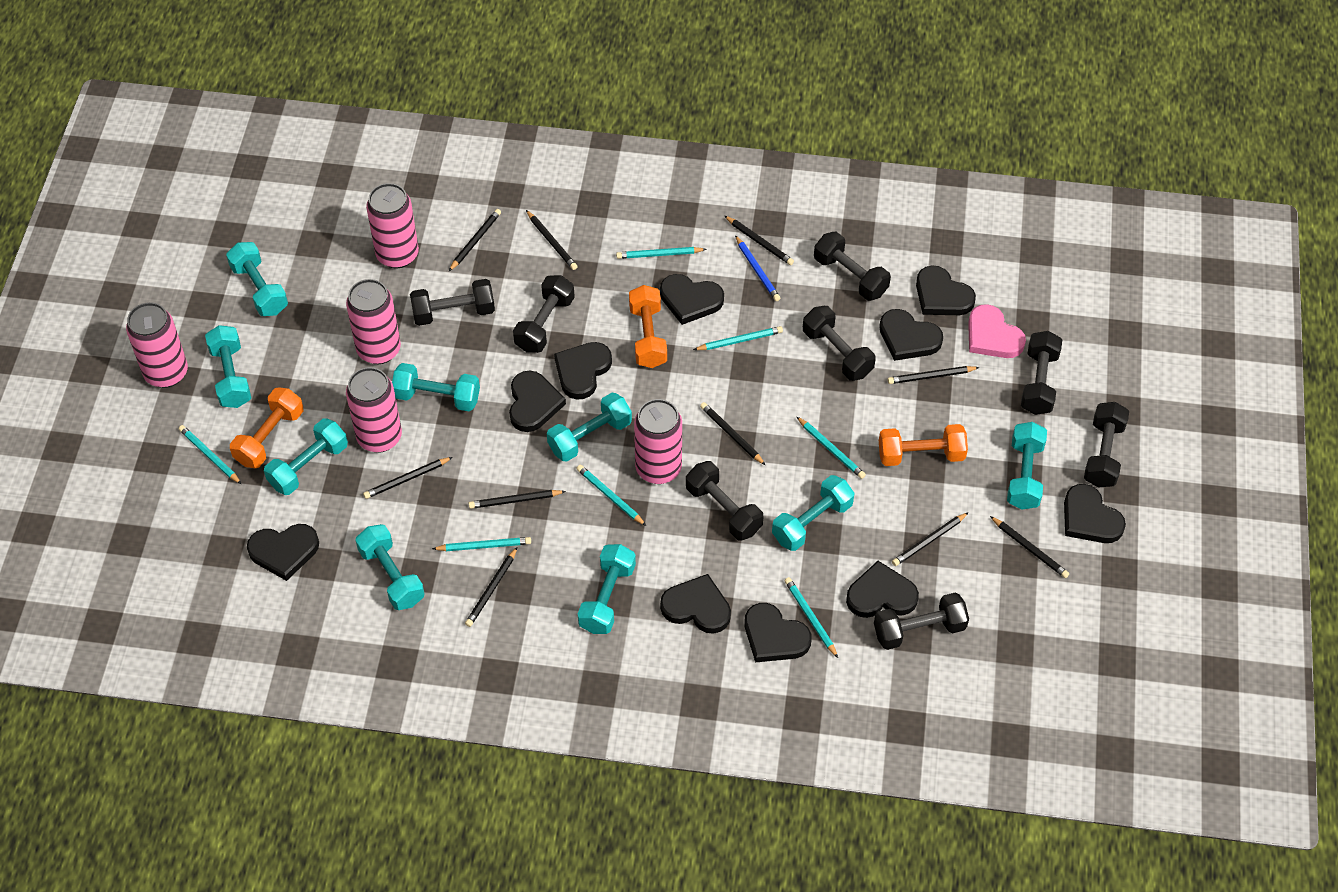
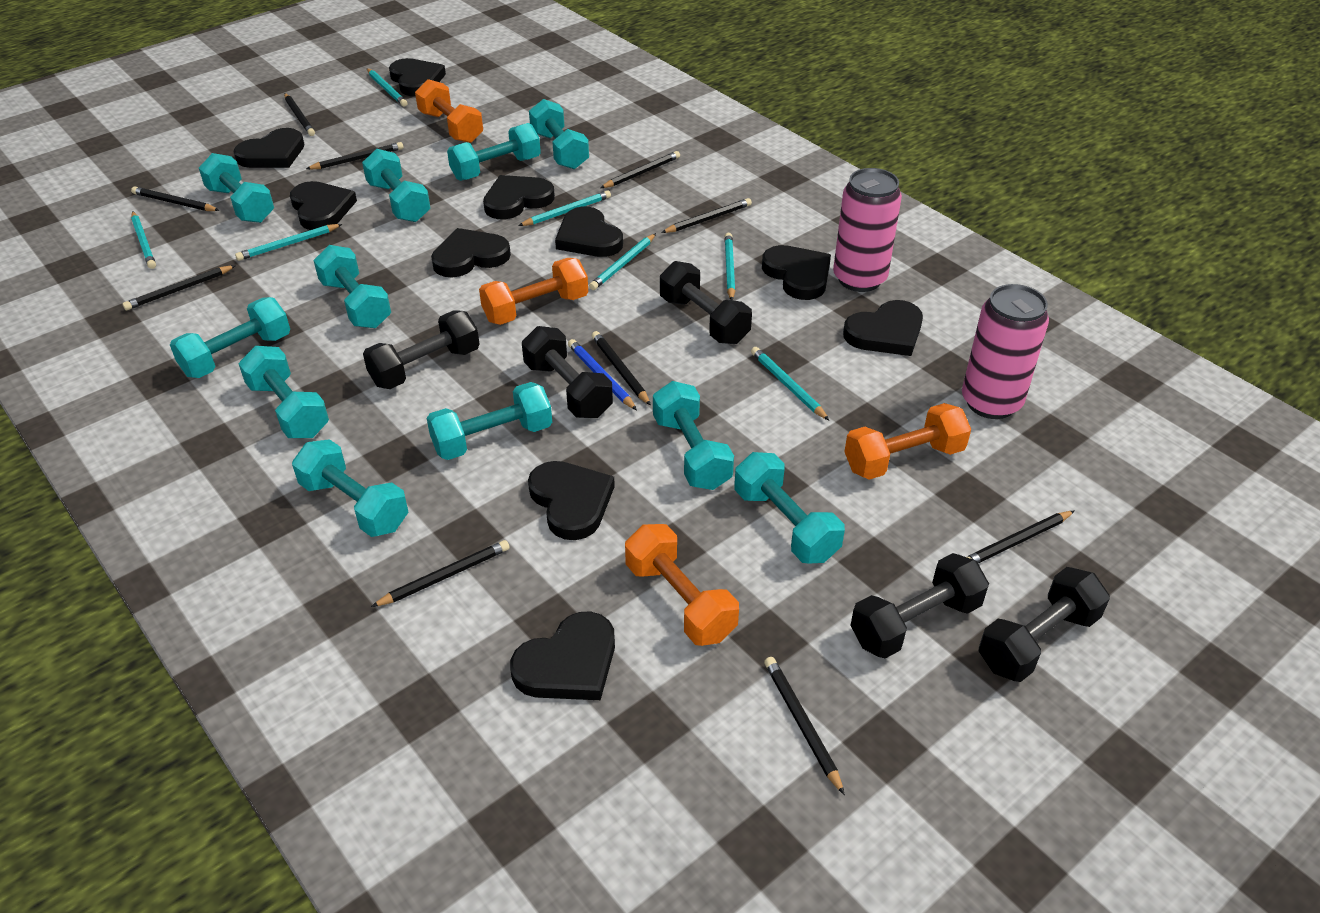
black dumbbell: 8 -> 5
orange dumbbell: 3 -> 4
pink can: 5 -> 2
pink heart: 1 -> 0
turquoise dumbbell: 9 -> 11

